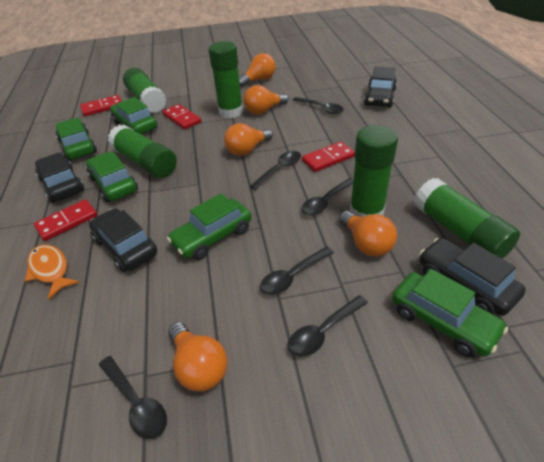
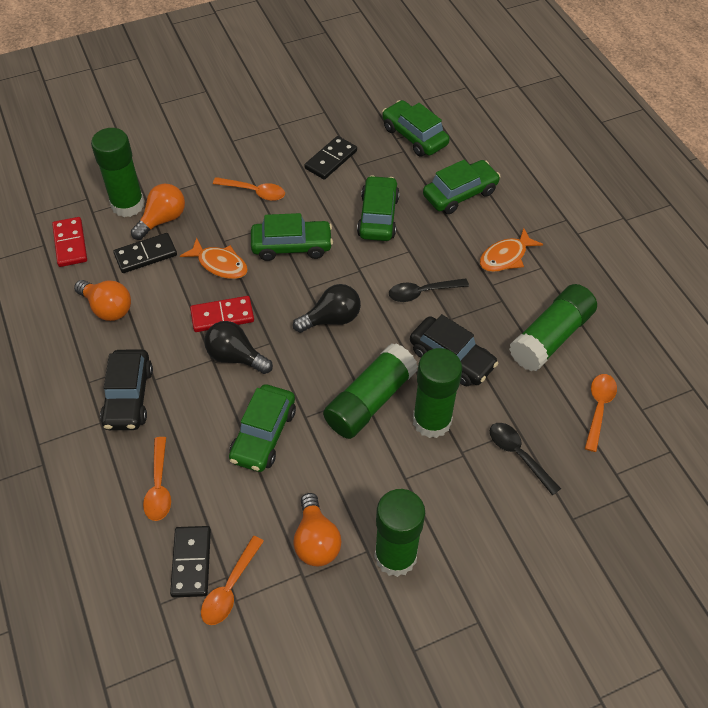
black car: 4 -> 2
black domino: 0 -> 3
black light bulb: 0 -> 2
black spoon: 6 -> 2
orange fish: 1 -> 2
orange light bulb: 5 -> 3
orange spoon: 0 -> 4
red domino: 4 -> 2

